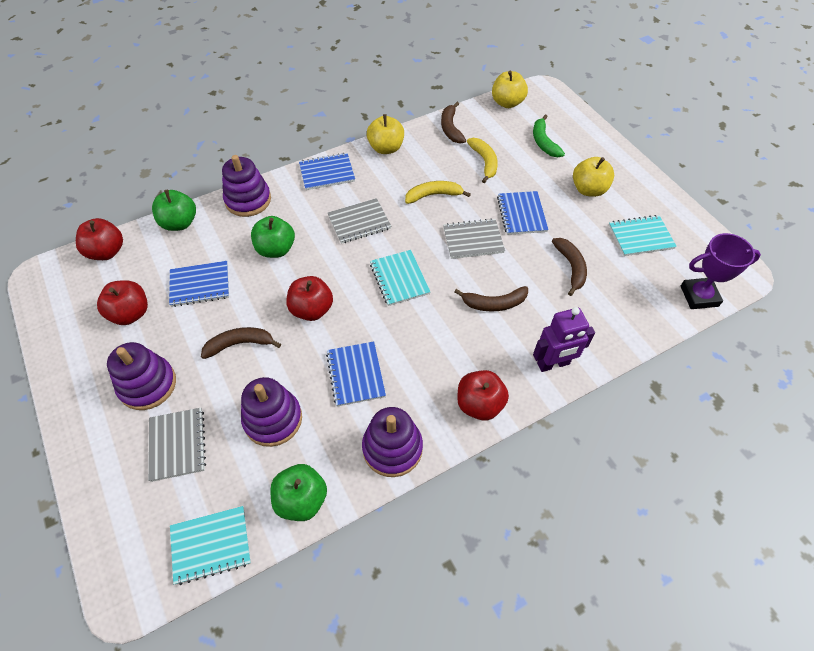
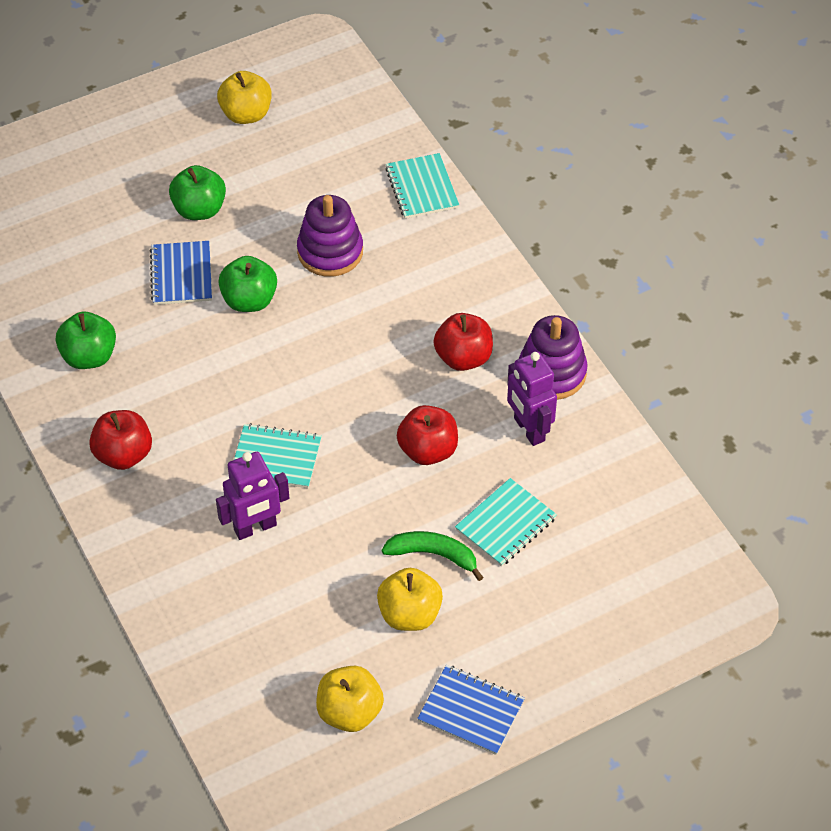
blue notebook: 4 -> 2
brown banana: 4 -> 0
grey notebook: 3 -> 0
purple robot: 1 -> 2
purple stacking toy: 4 -> 2
purple trophy: 1 -> 0
red apple: 4 -> 3
yellow banana: 2 -> 0

